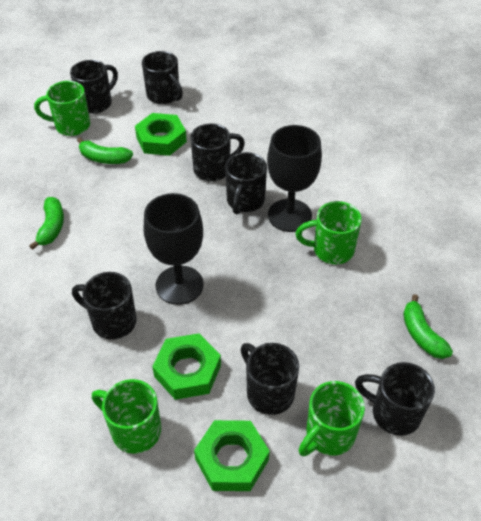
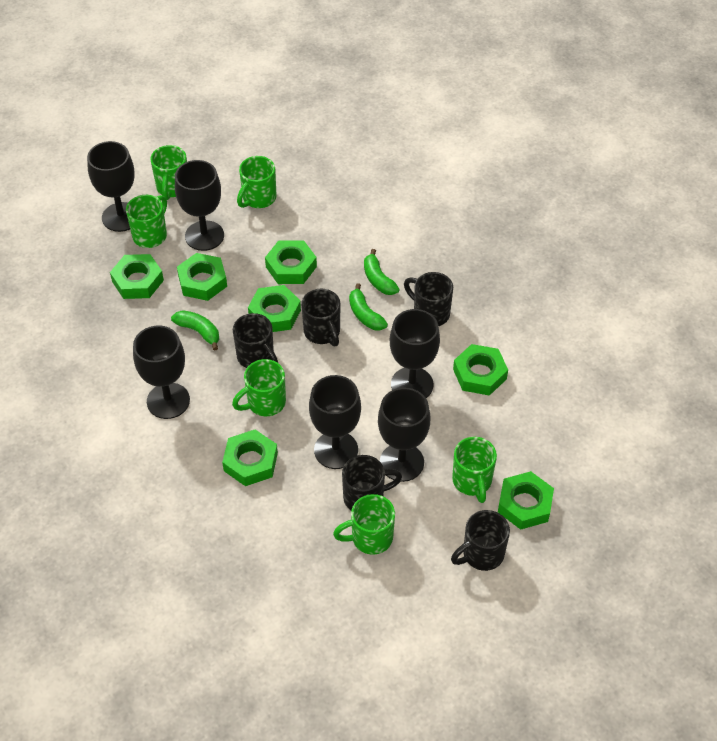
black goblet: 2 -> 6
black mug: 7 -> 5
green mug: 4 -> 6
green nut: 3 -> 7

